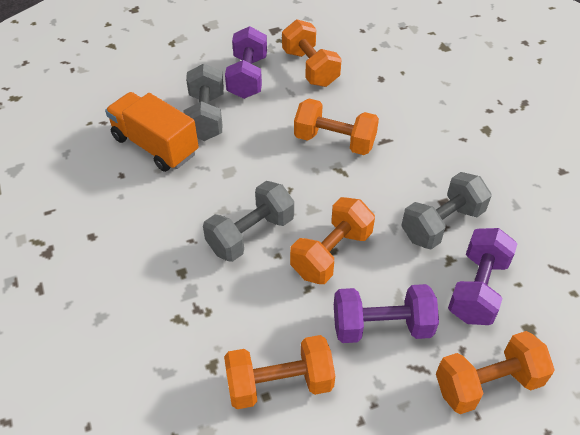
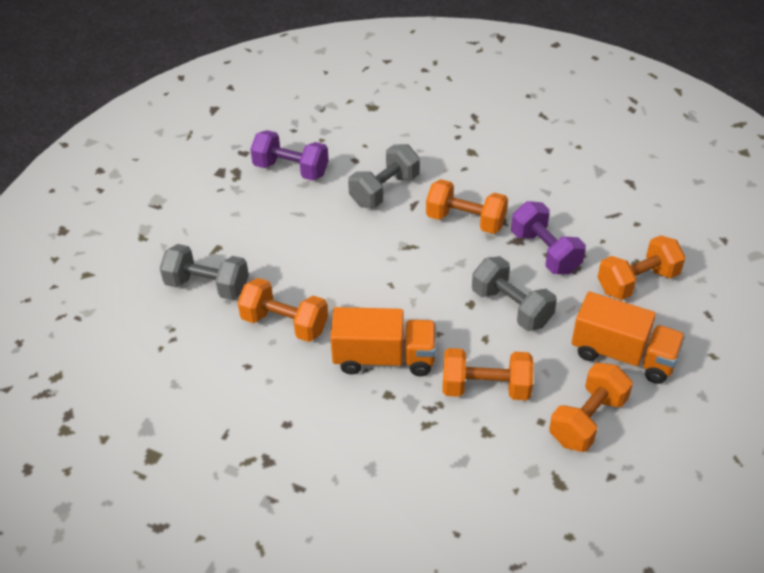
orange truck: 1 -> 2
purple dumbbell: 3 -> 2

